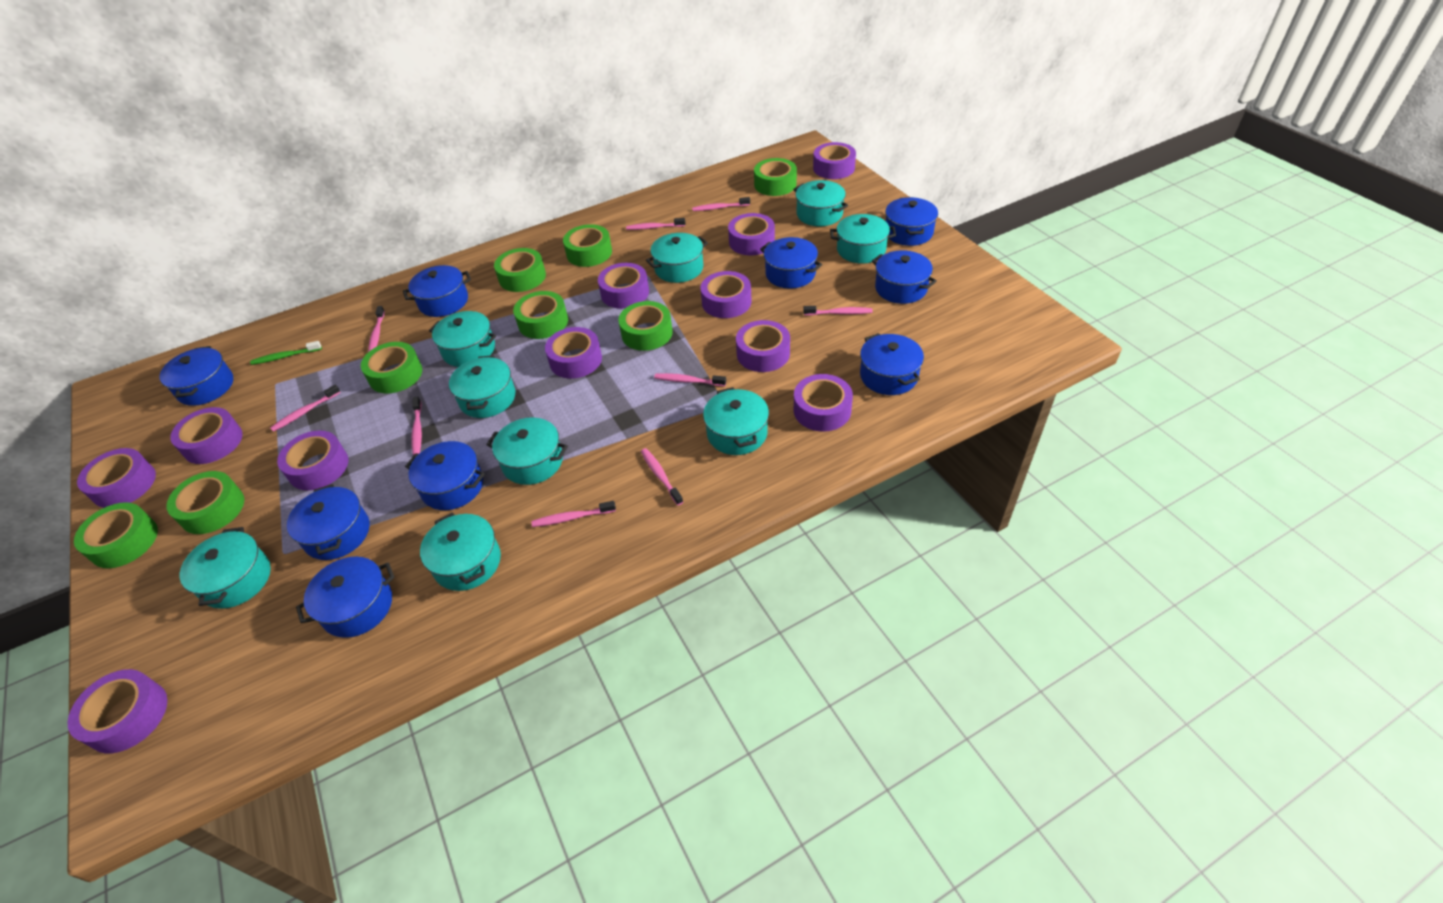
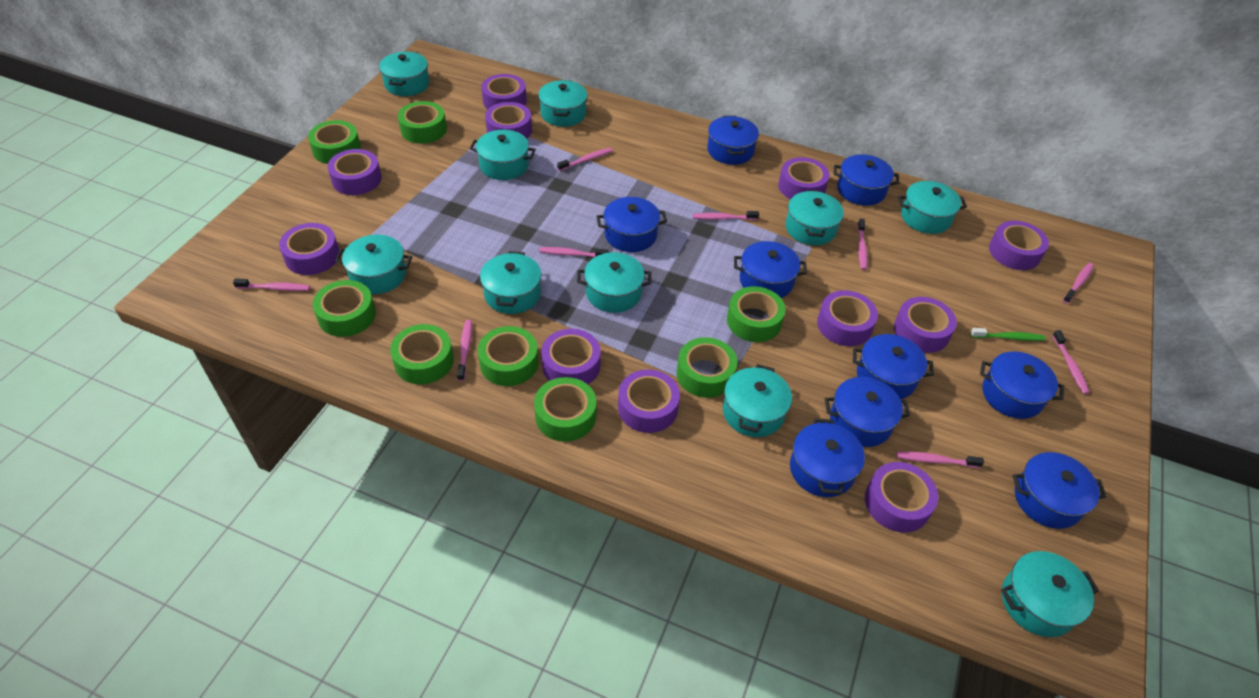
turquoise pot: 9 -> 10

